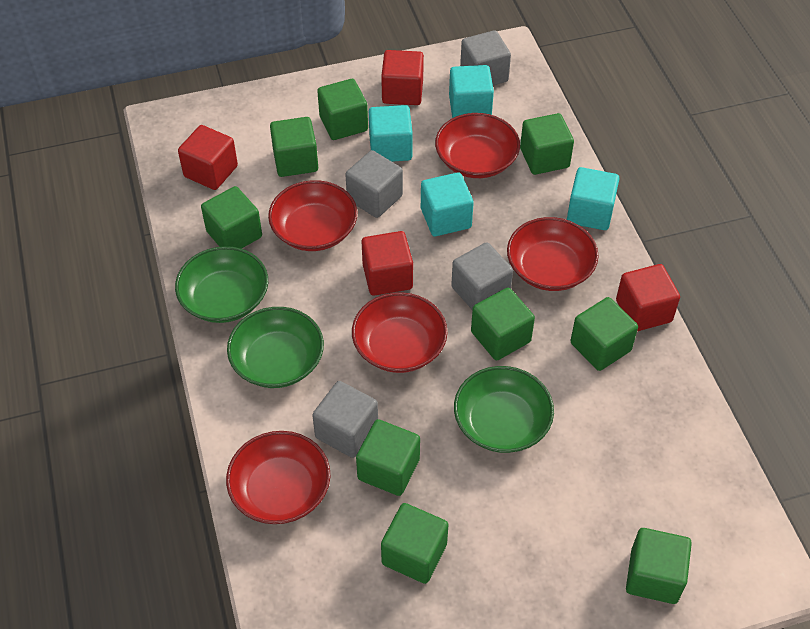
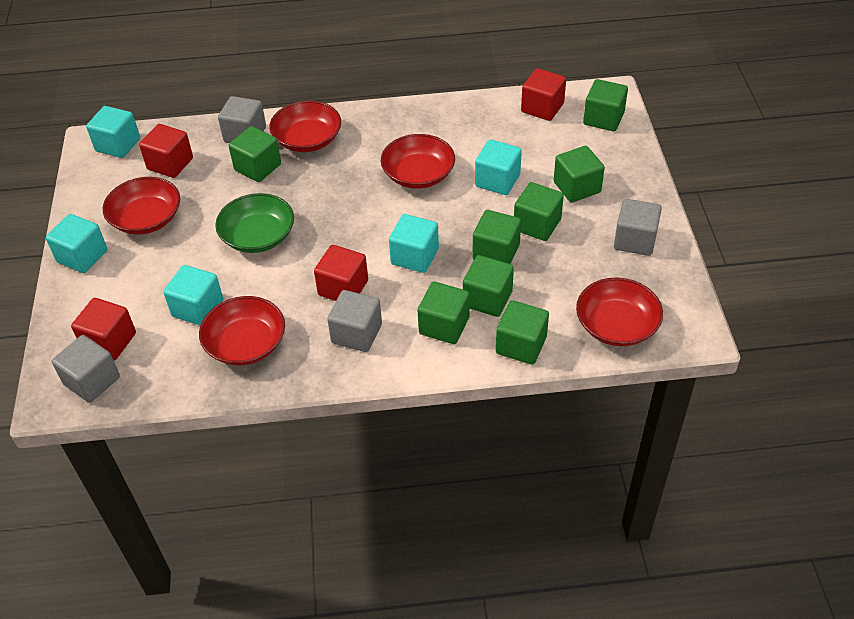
green bowl: 3 -> 1
green cube: 9 -> 8
turquoise cube: 4 -> 5

